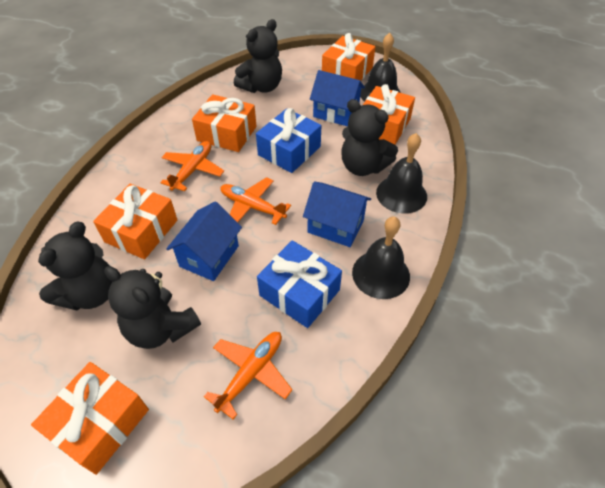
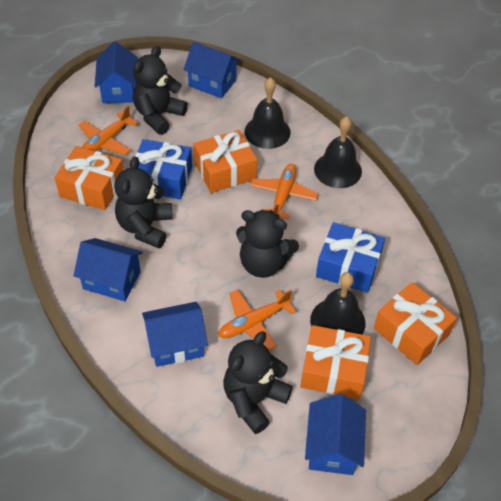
blue house: 3 -> 5
orange gift: 5 -> 4

